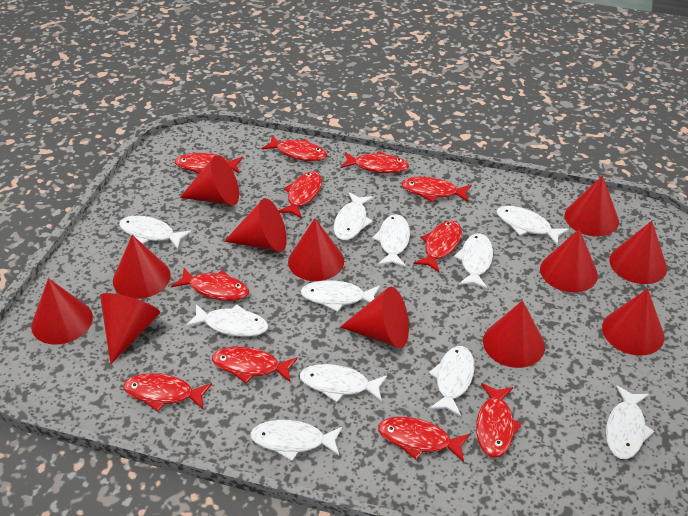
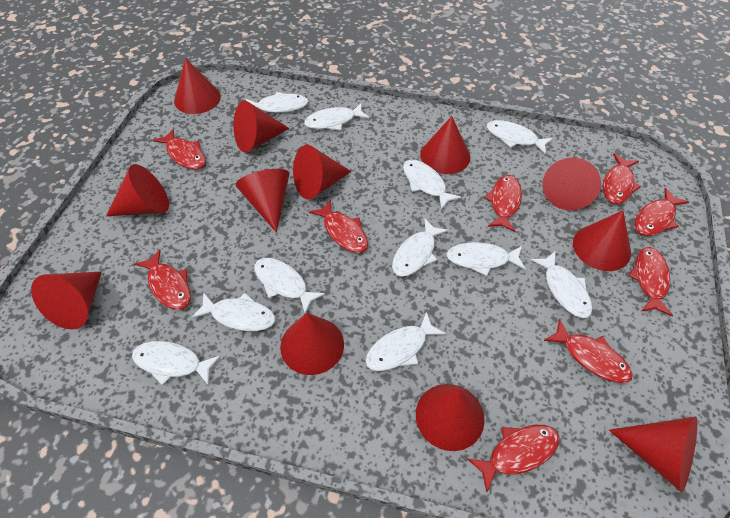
red fish: 11 -> 9

